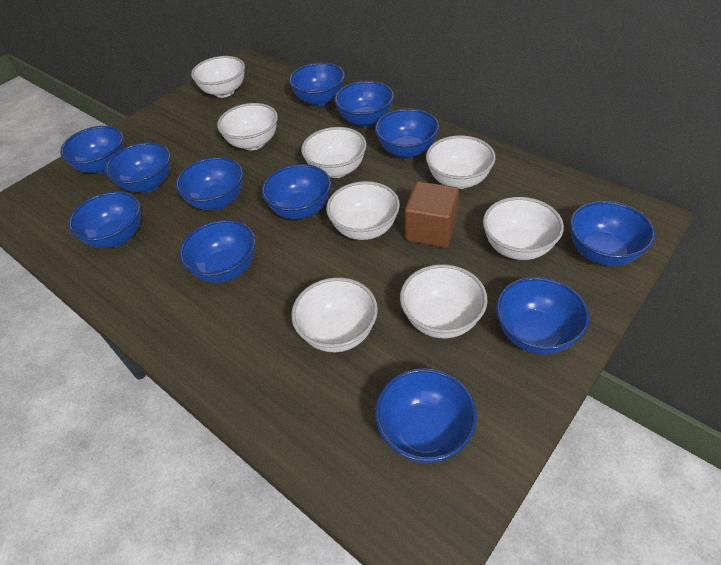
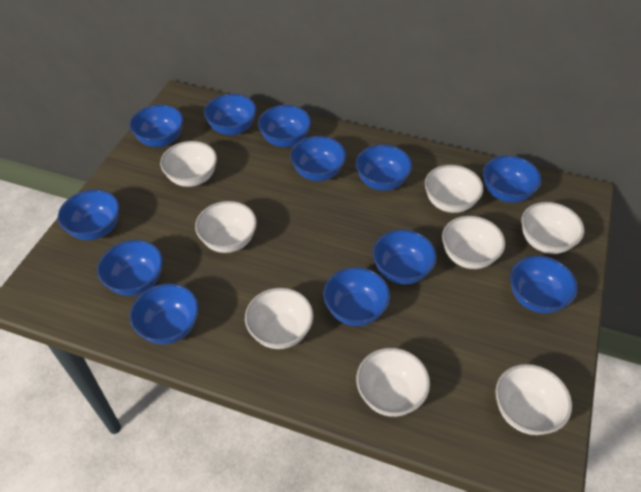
brown cube: 1 -> 0

